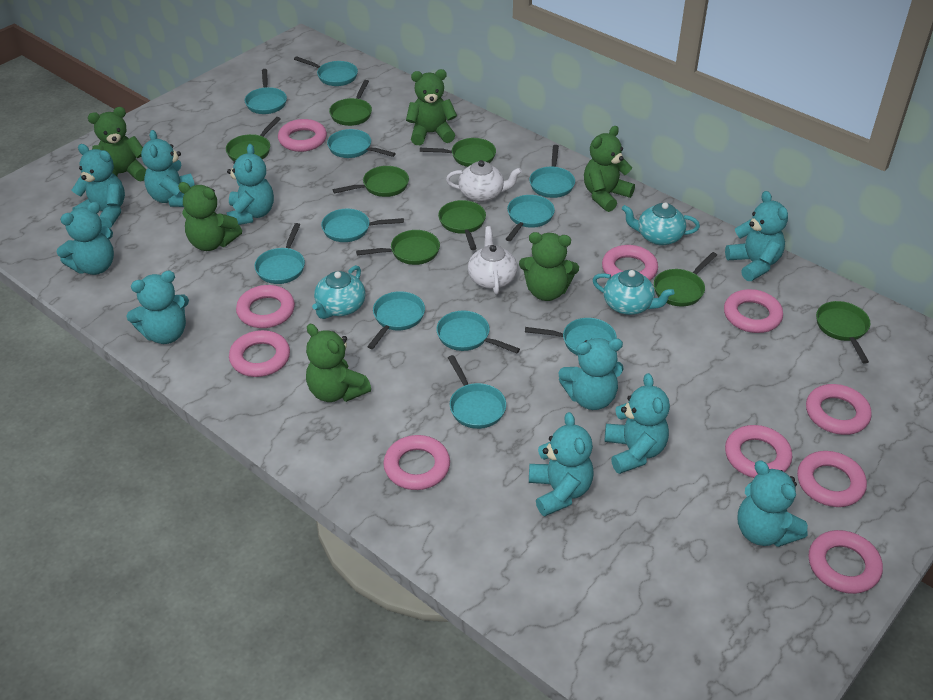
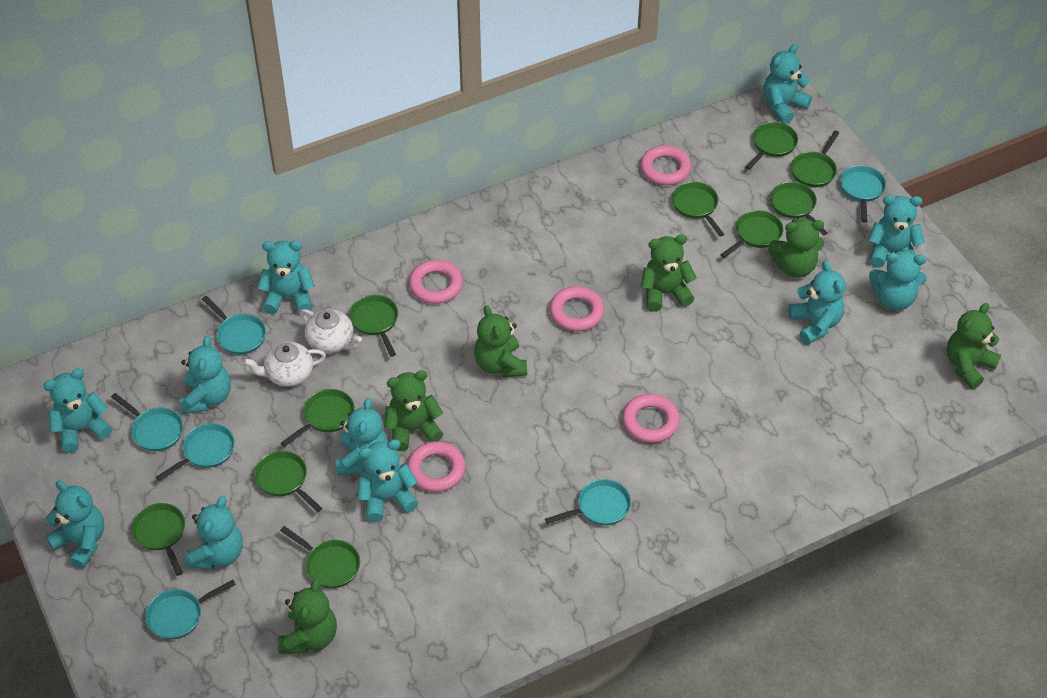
green pan: 8 -> 10
pink ring: 10 -> 5
turquoise pan: 11 -> 6
turquoise teapot: 3 -> 0
turquoise teddy bear: 10 -> 11

